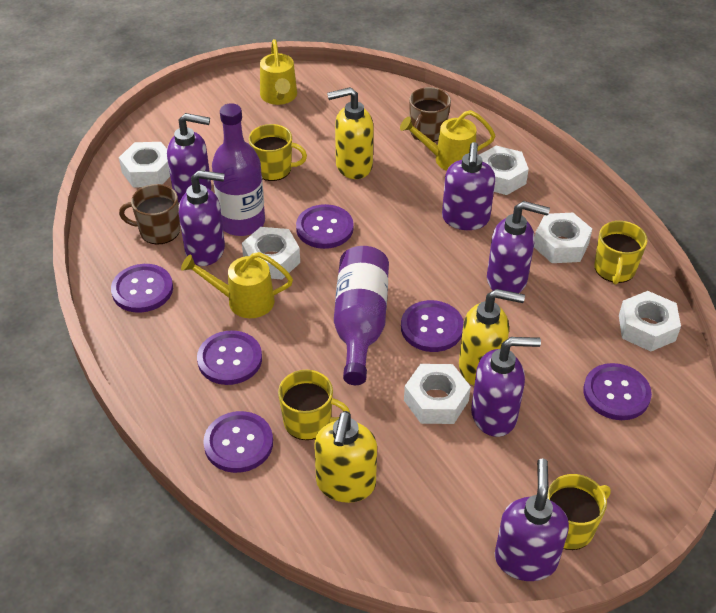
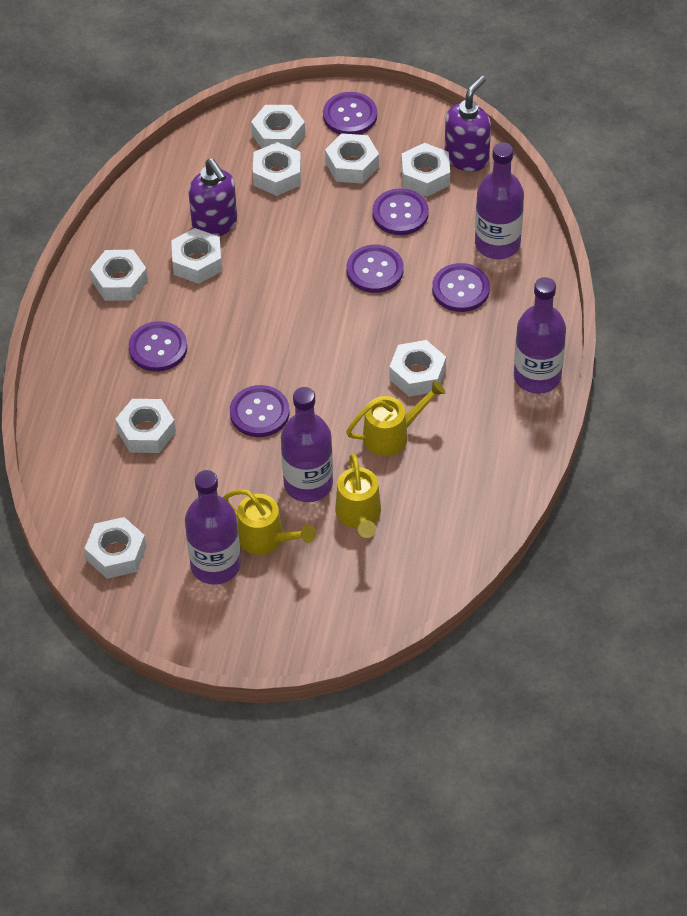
brown mug: 2 -> 0
purple bottle: 2 -> 4
purple soap dispenser: 6 -> 2
white nut: 6 -> 9
yellow mug: 4 -> 0
yellow soap dispenser: 3 -> 0

